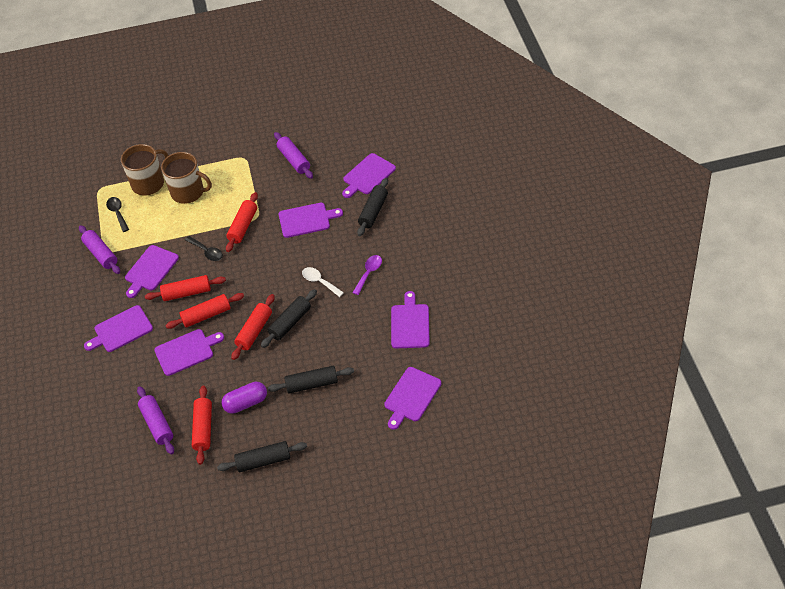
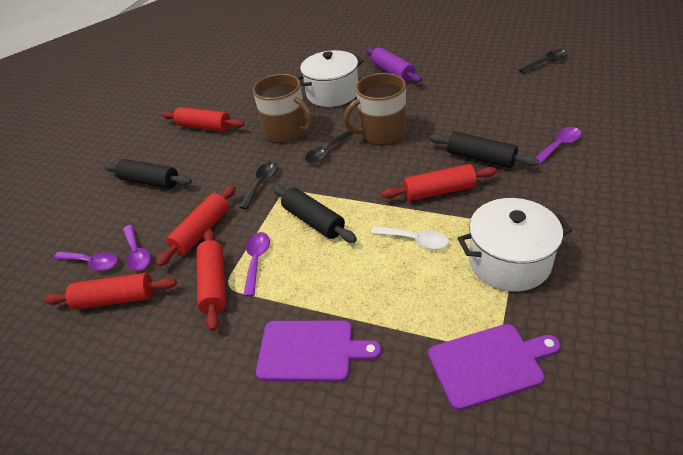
black rolling pin: 4 -> 3
black spoon: 2 -> 3
purple capsule: 1 -> 0
purple cutting board: 7 -> 2
purple rolling pin: 3 -> 1
purple spoon: 1 -> 4
white pot: 0 -> 2

